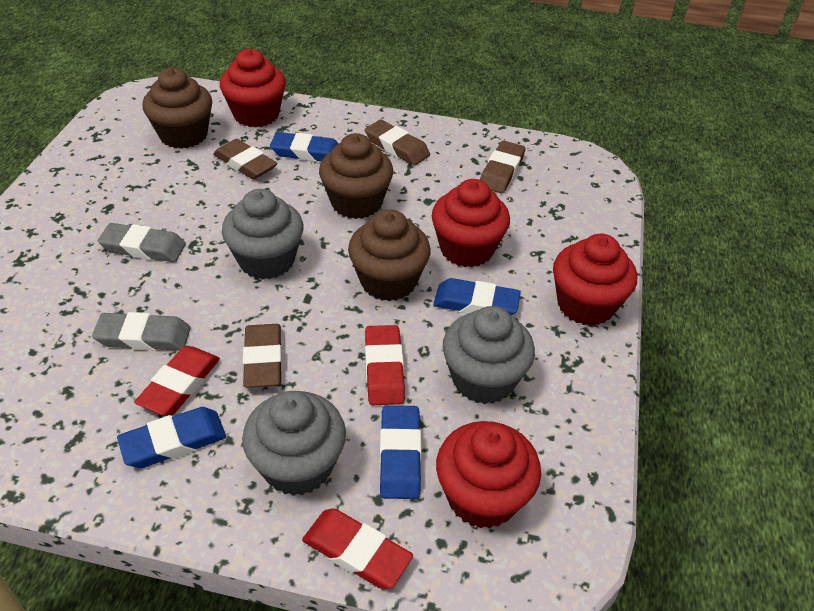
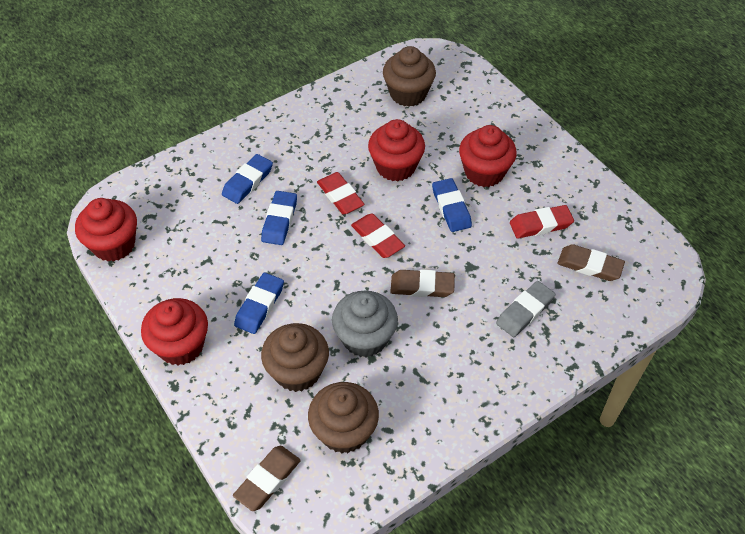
brown eraser: 4 -> 3
grey cupcake: 3 -> 1
grey eraser: 2 -> 1

